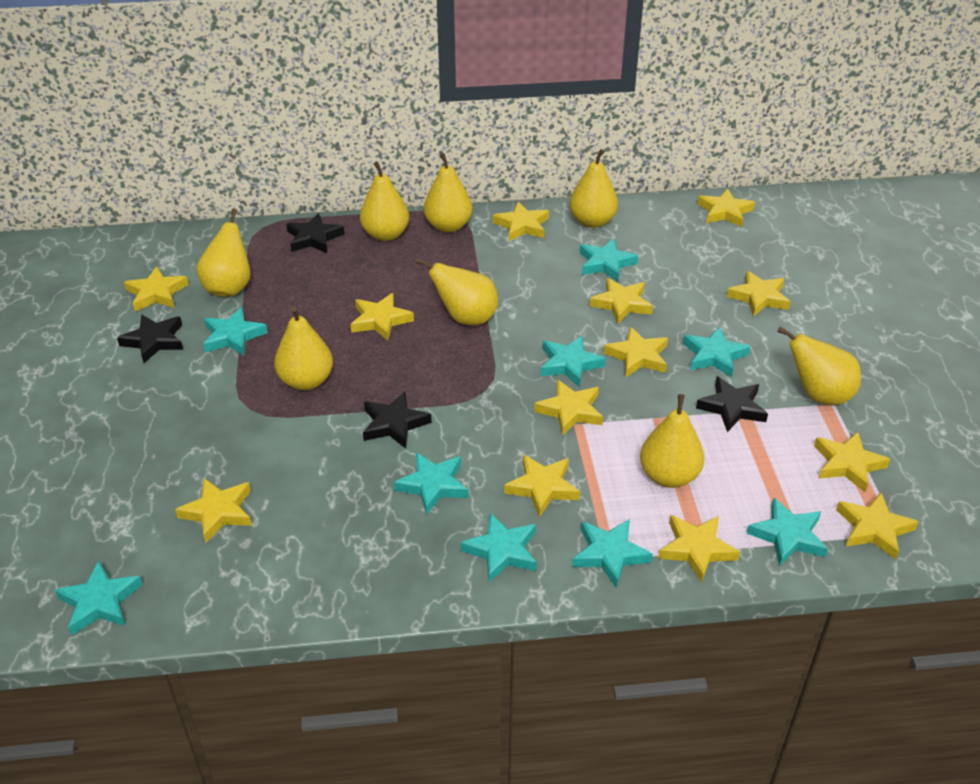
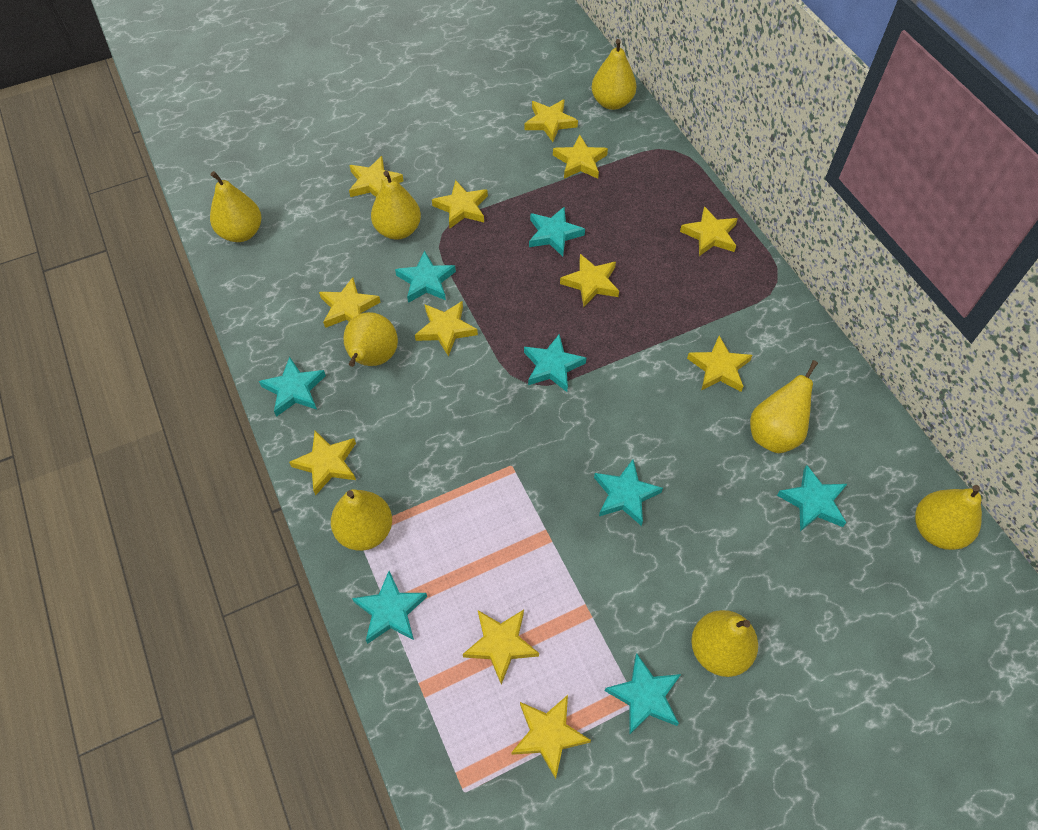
black star: 4 -> 0
turquoise star: 9 -> 8
yellow star: 13 -> 12

